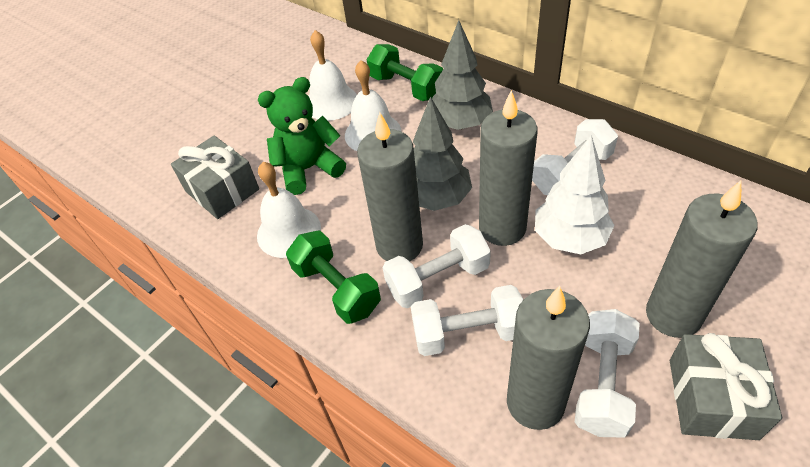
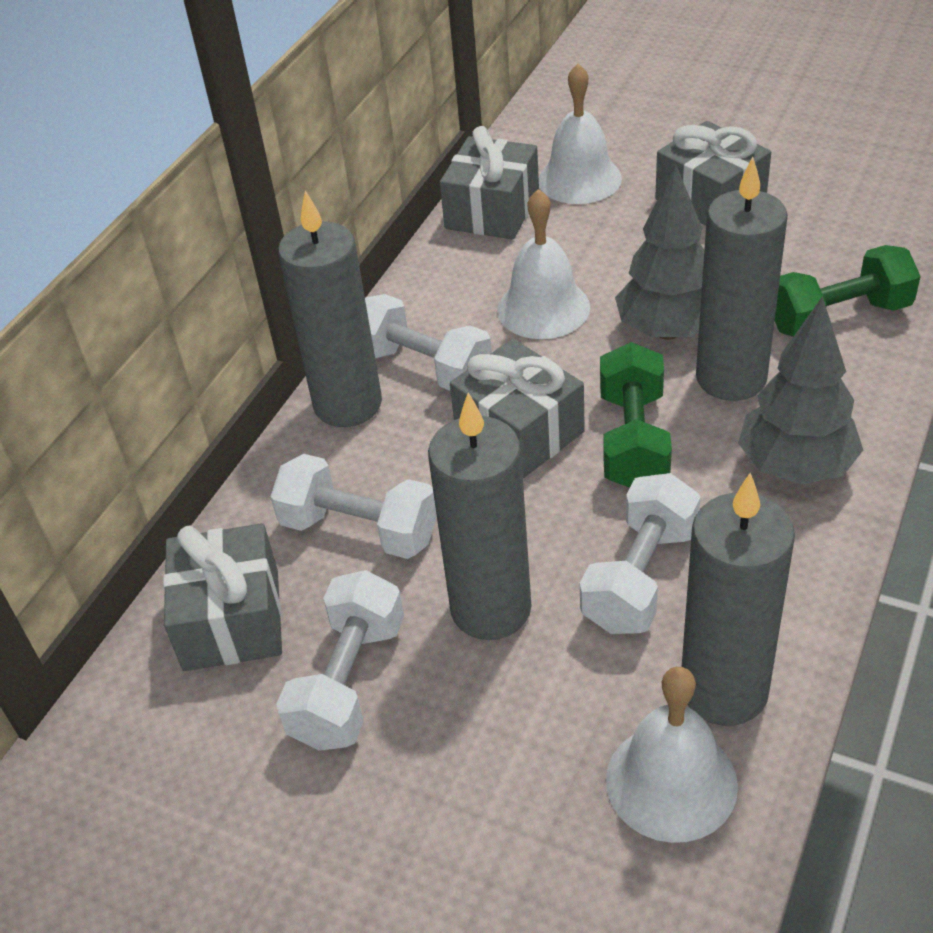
green teddy bear: 1 -> 0
grey gift: 2 -> 4
white tree: 1 -> 0

